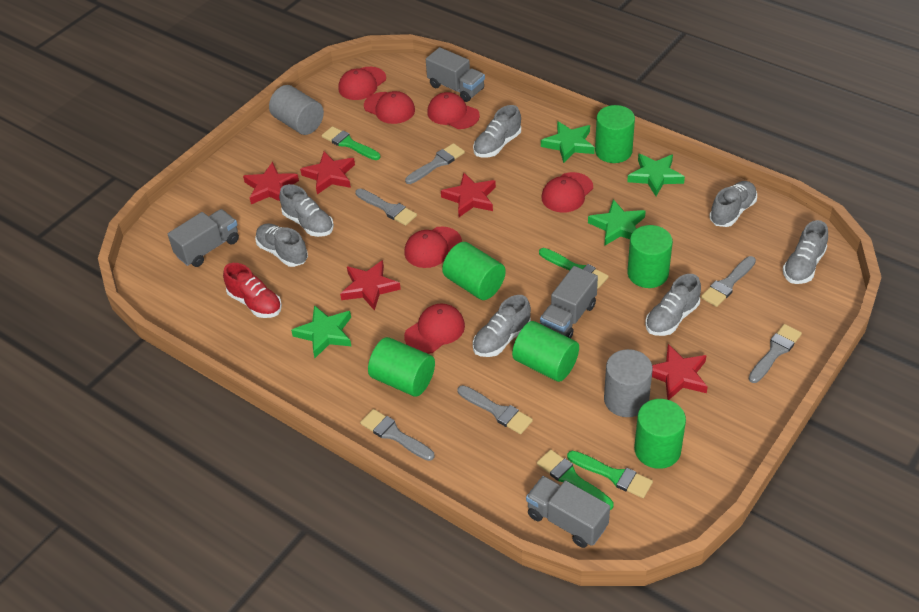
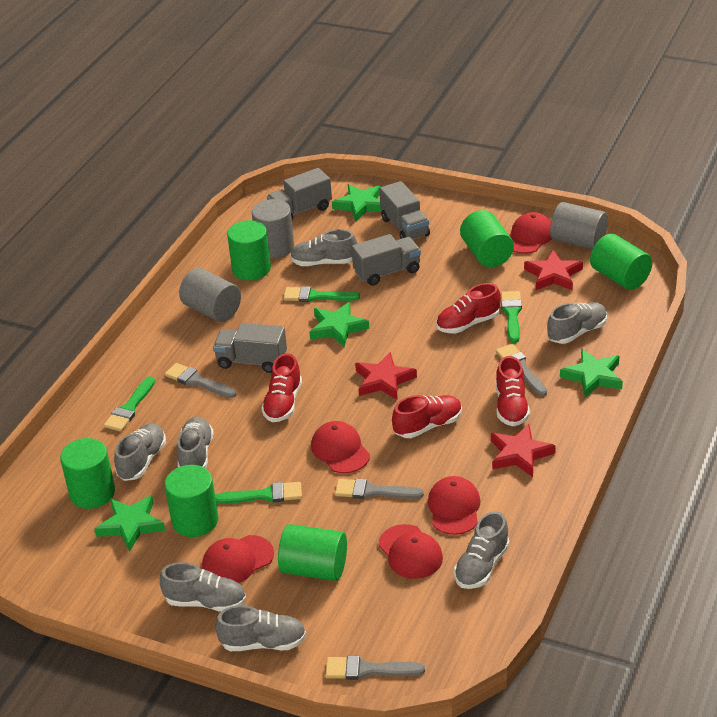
grey brush: 6 -> 4
grey cylinder: 2 -> 3
red cap: 6 -> 5
red shoe: 1 -> 4
red star: 5 -> 3

